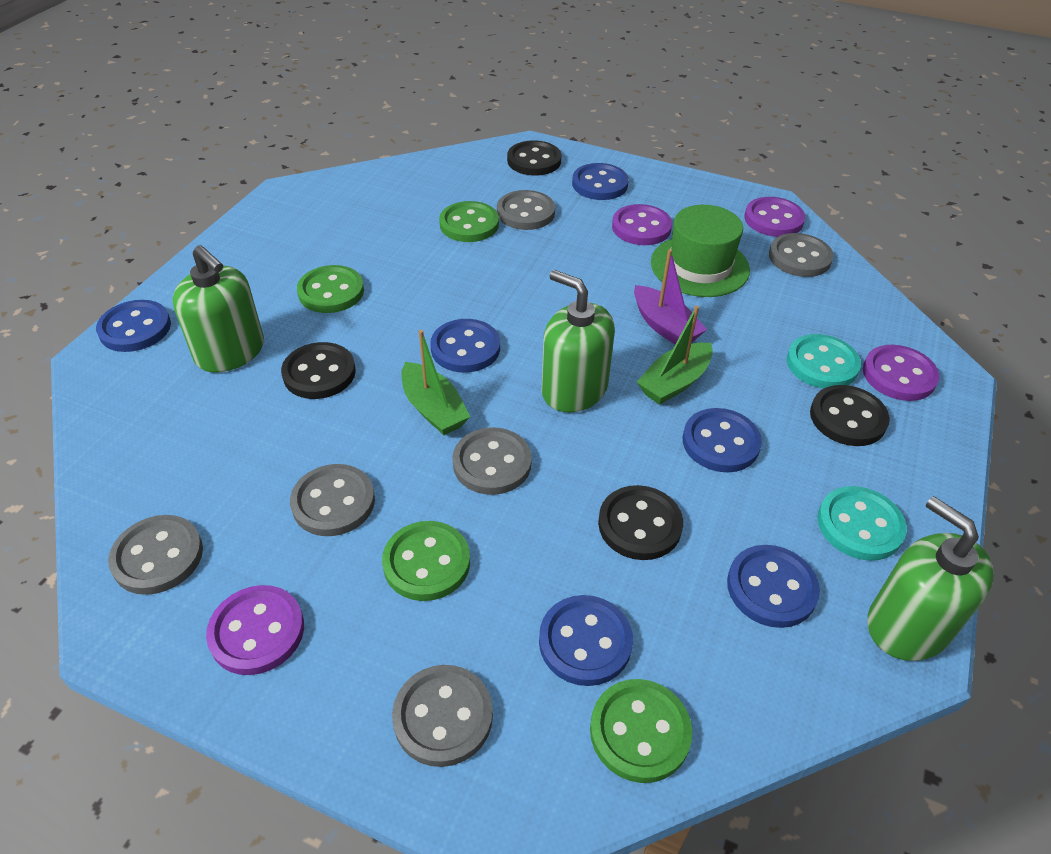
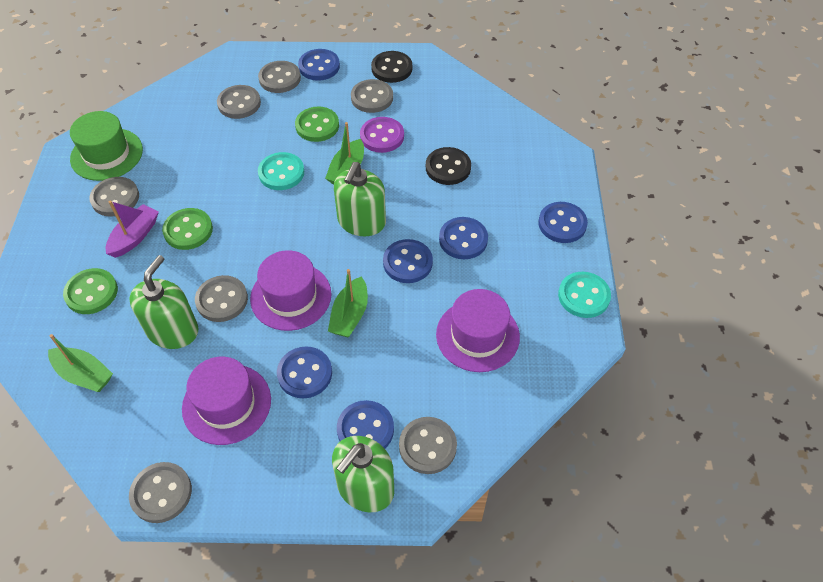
black button: 4 -> 2
green boat: 2 -> 3
green button: 4 -> 3
grey button: 6 -> 7
purple button: 4 -> 1
purple hat: 0 -> 3

